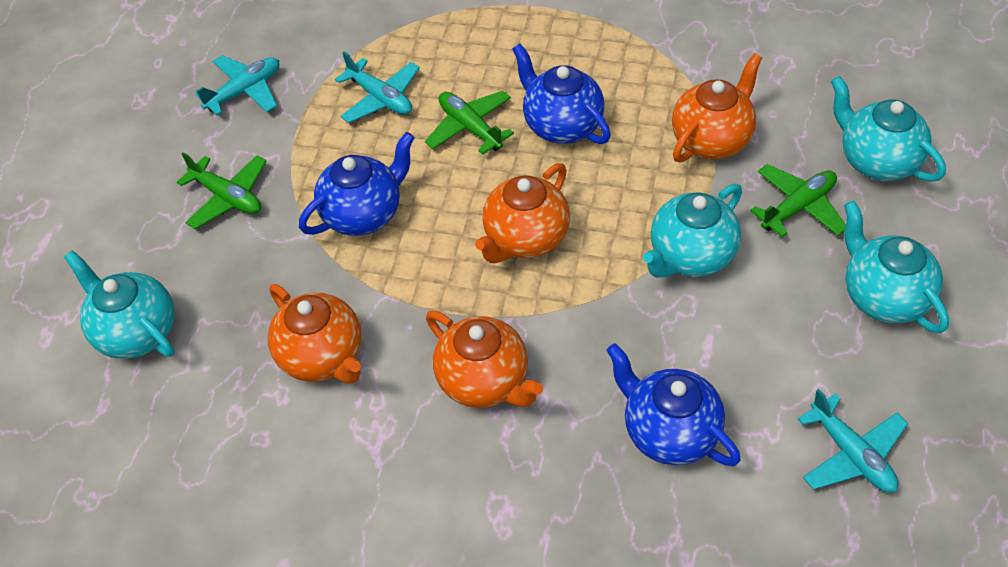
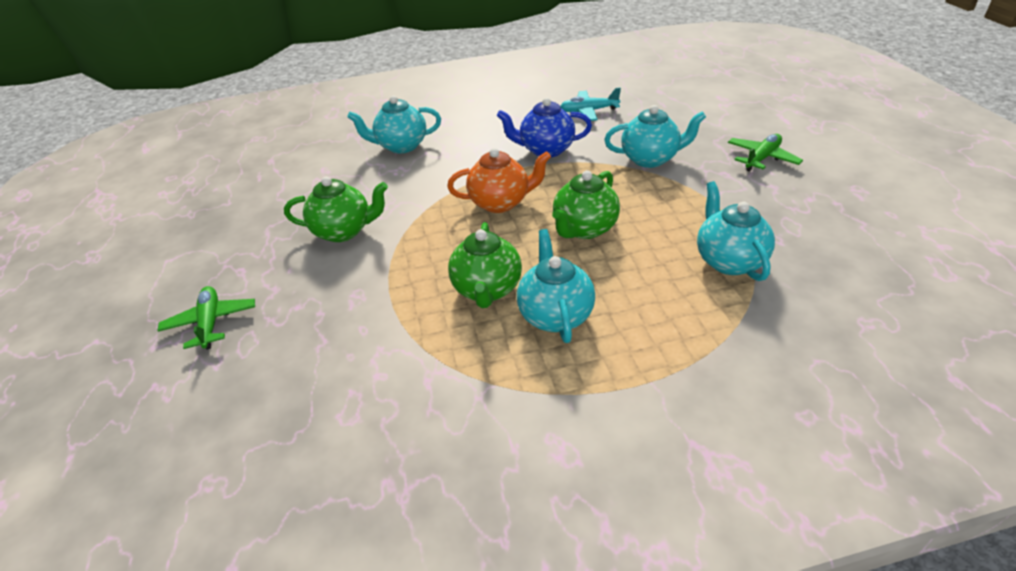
blue teapot: 3 -> 1
green plane: 3 -> 2
green teapot: 0 -> 3
orange teapot: 4 -> 1
turquoise plane: 3 -> 1

